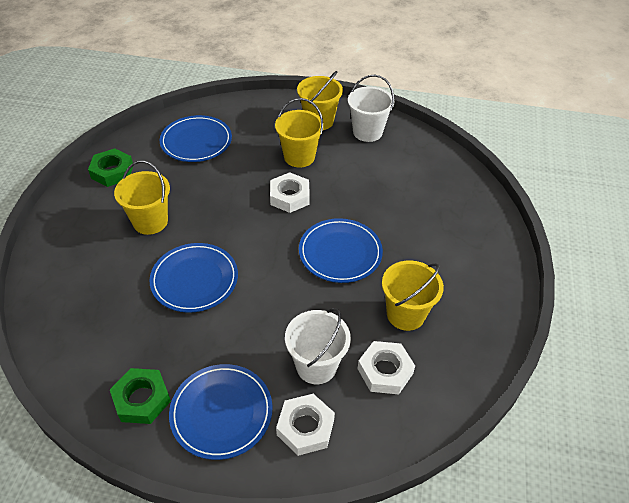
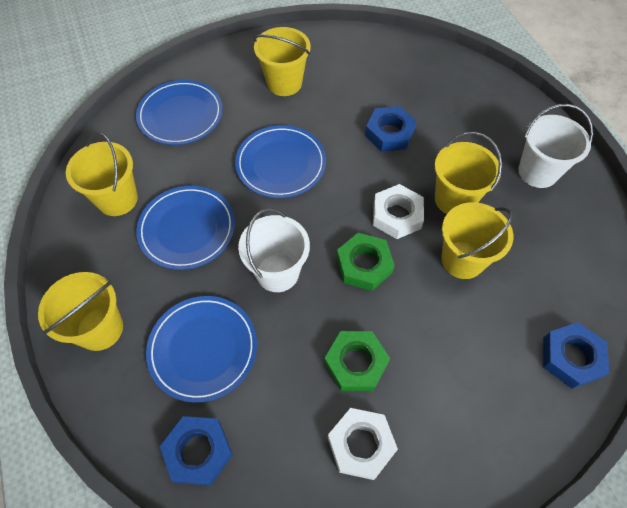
blue nut: 0 -> 3
white nut: 3 -> 2
yellow bucket: 4 -> 5

